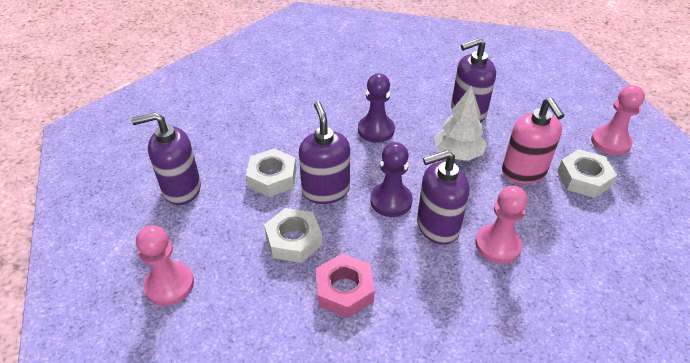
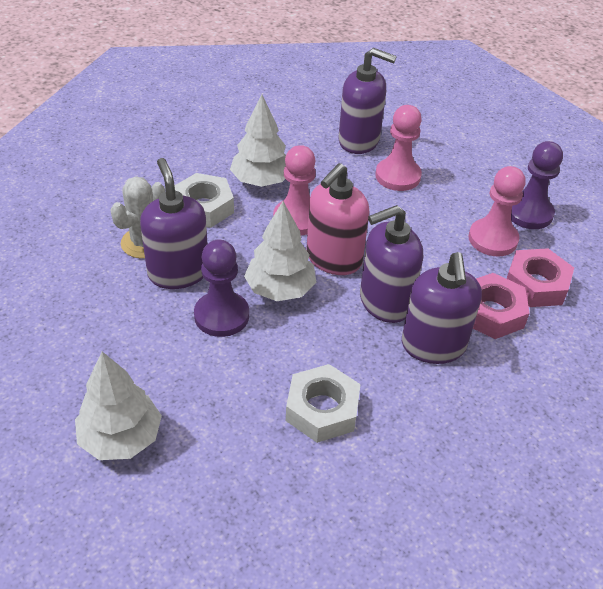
pink nut: 1 -> 2
white cactus: 0 -> 1
white nut: 3 -> 2
white tree: 1 -> 3

